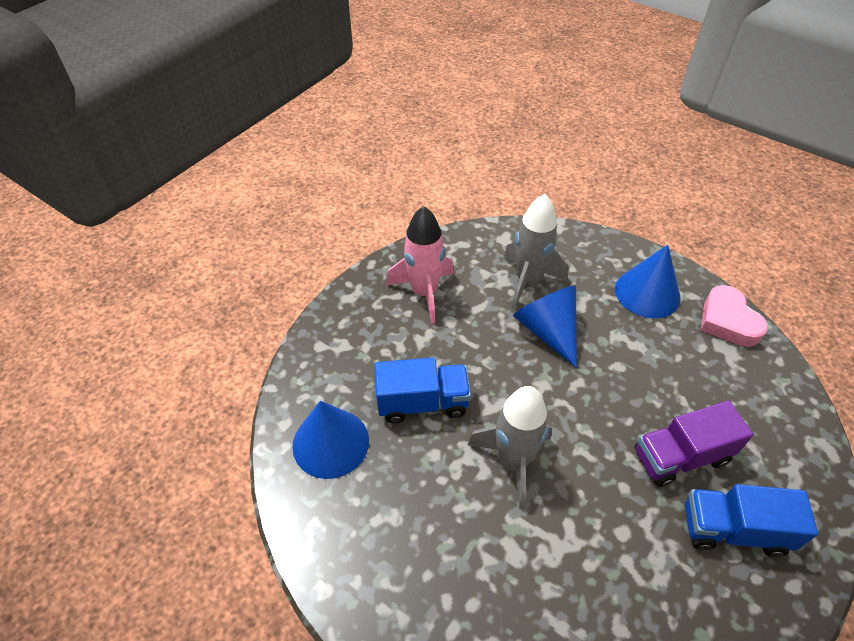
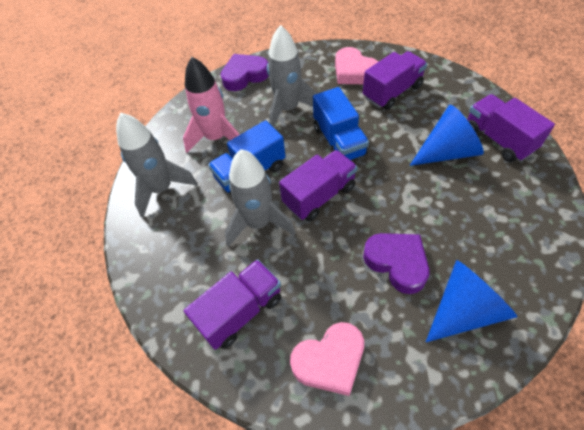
blue cone: 3 -> 2
grey rocket: 2 -> 3
pink heart: 1 -> 2
purple heart: 0 -> 2
purple truck: 1 -> 4

